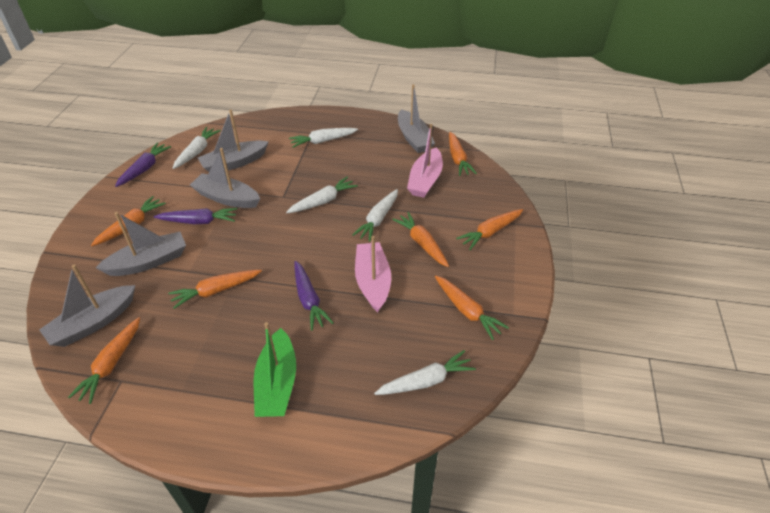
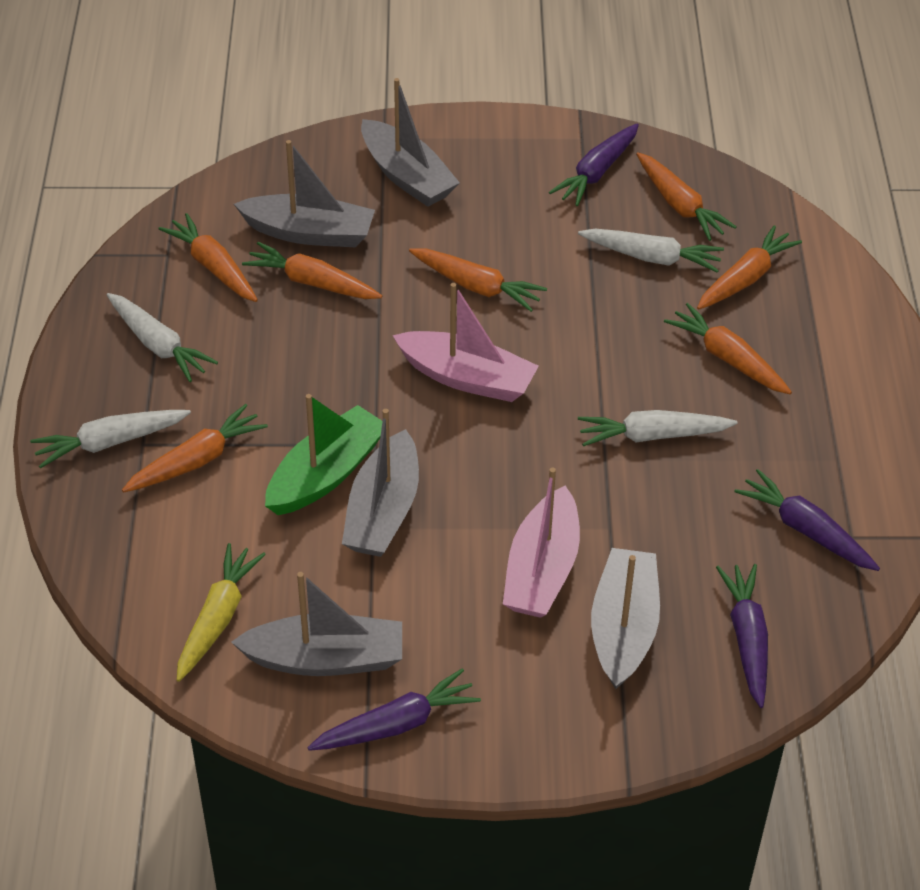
purple carrot: 3 -> 4
white carrot: 5 -> 4
yellow carrot: 0 -> 1

